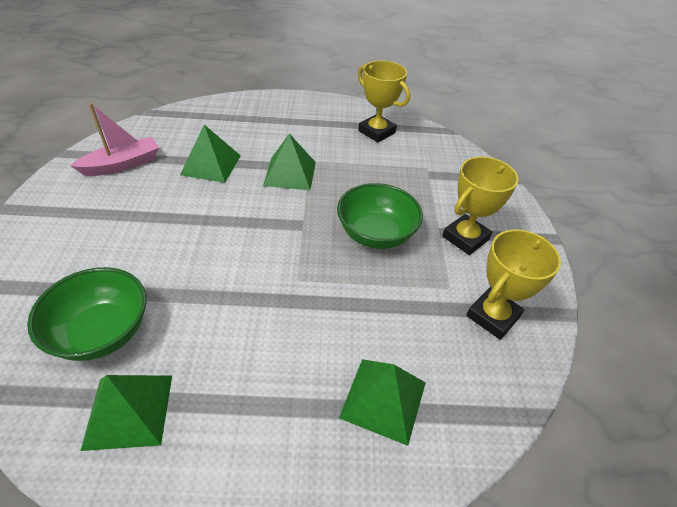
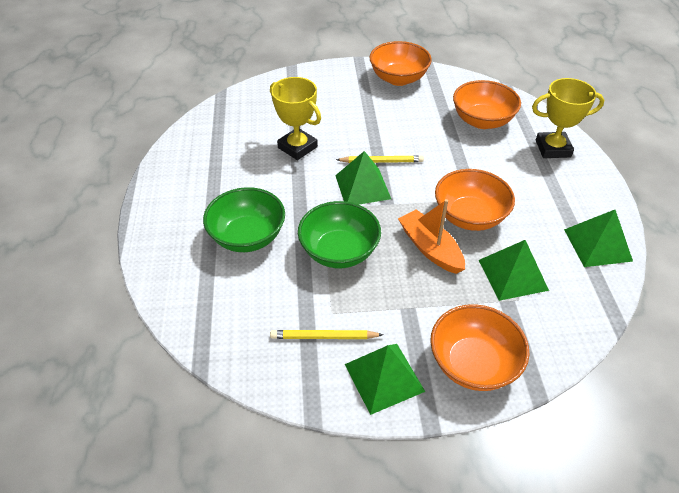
orange boat: 0 -> 1
orange bowl: 0 -> 4
pink boat: 1 -> 0
yellow pencil: 0 -> 2
yellow trophy: 3 -> 2

